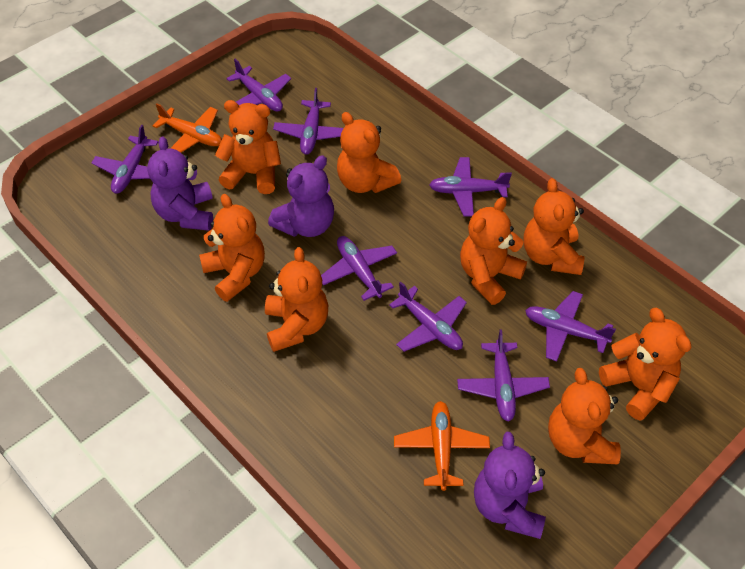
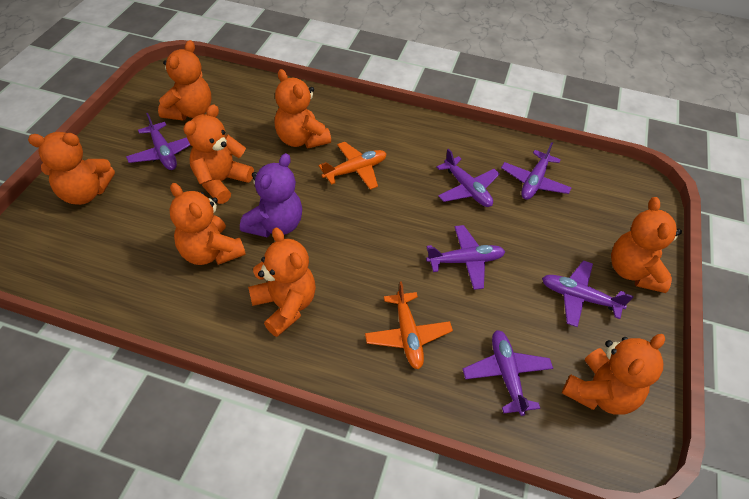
purple plane: 8 -> 6
purple teddy bear: 3 -> 1

